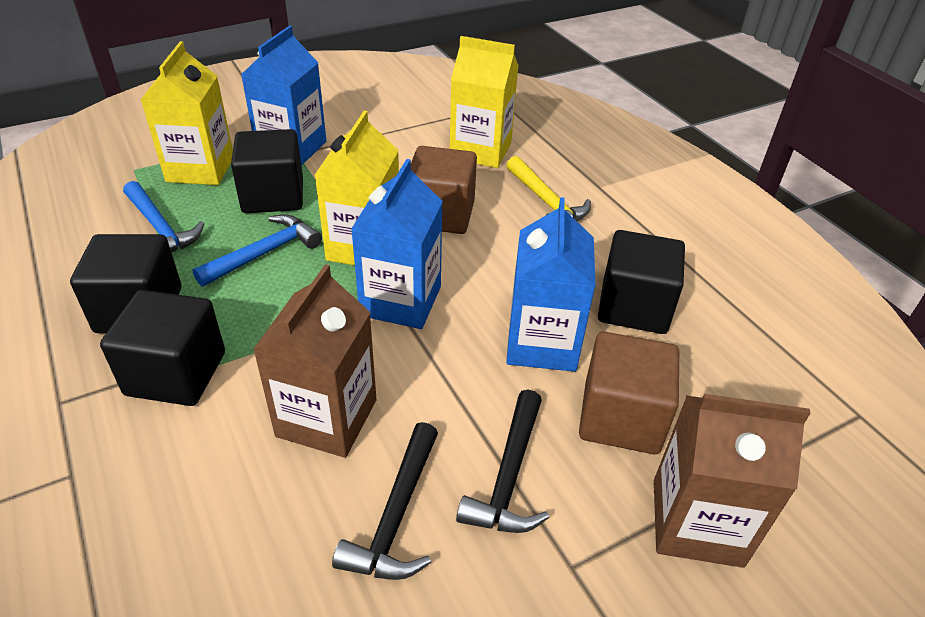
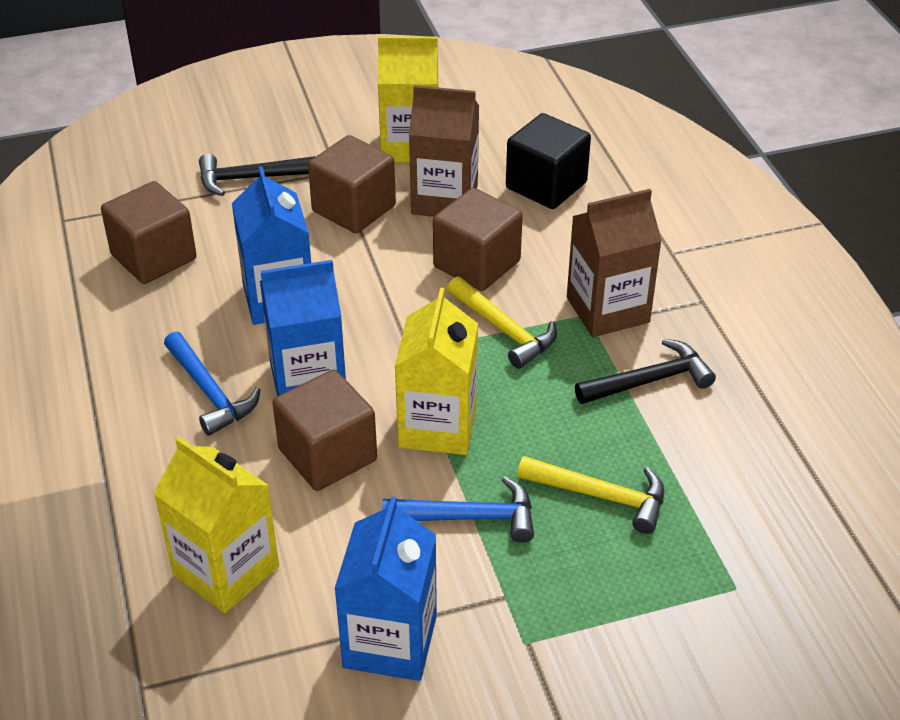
black cube: 4 -> 1
brown cube: 2 -> 4
yellow hammer: 1 -> 2

